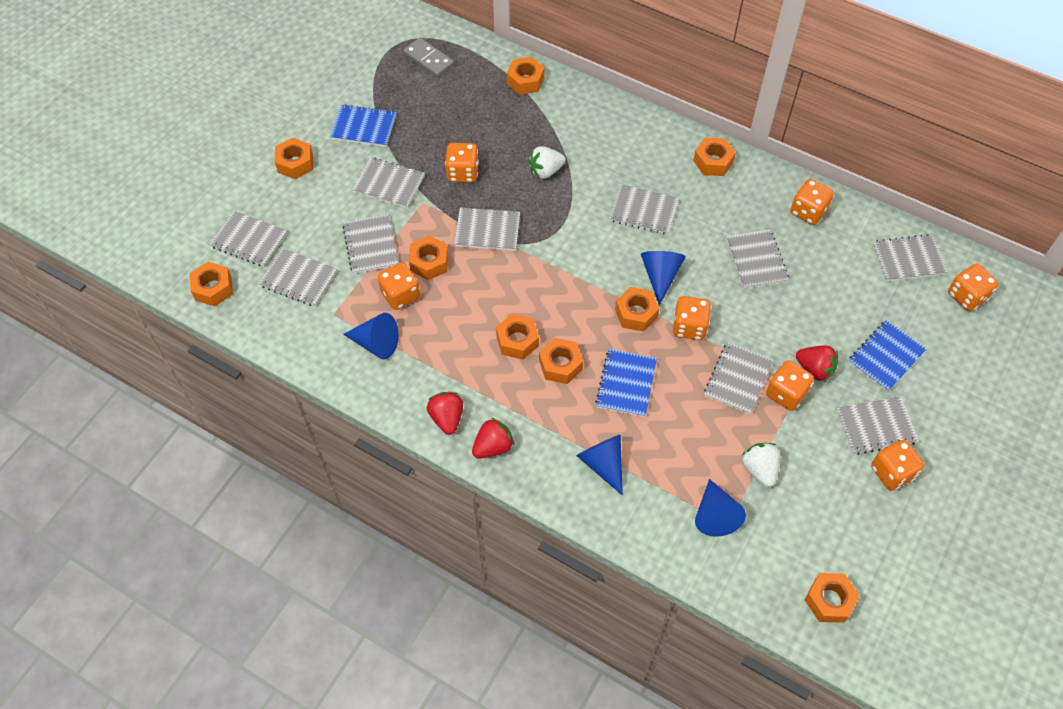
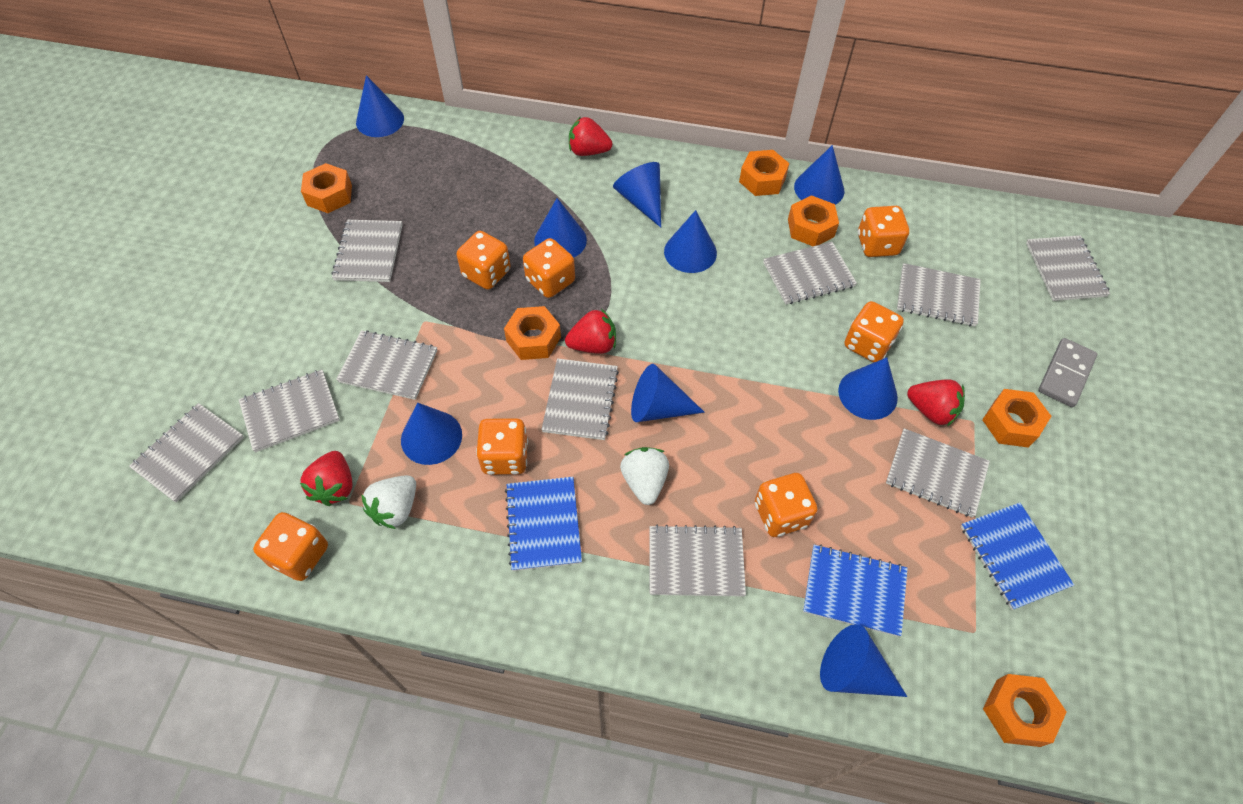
blue cone: 4 -> 9
orange nut: 9 -> 6
red strawberry: 3 -> 4

